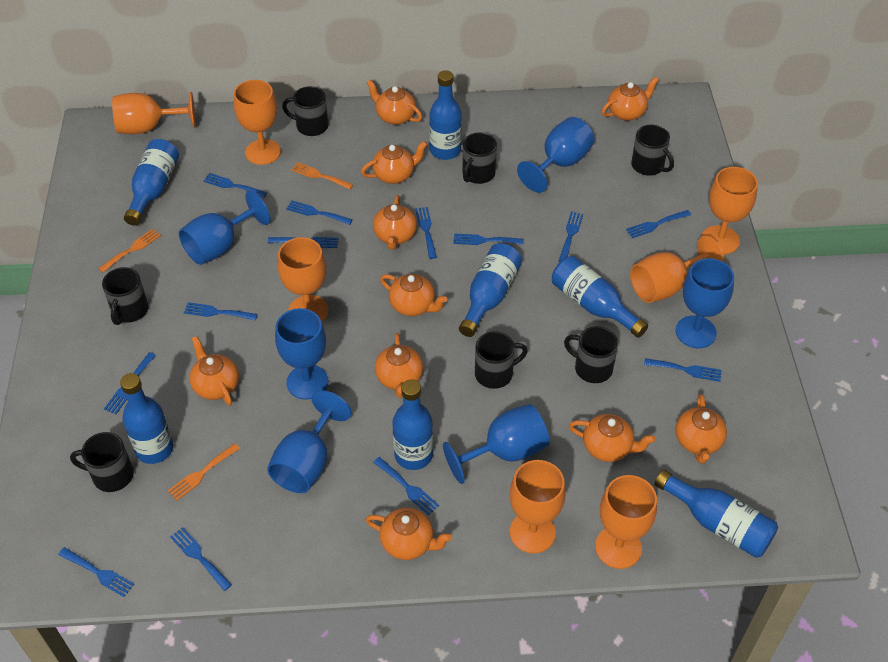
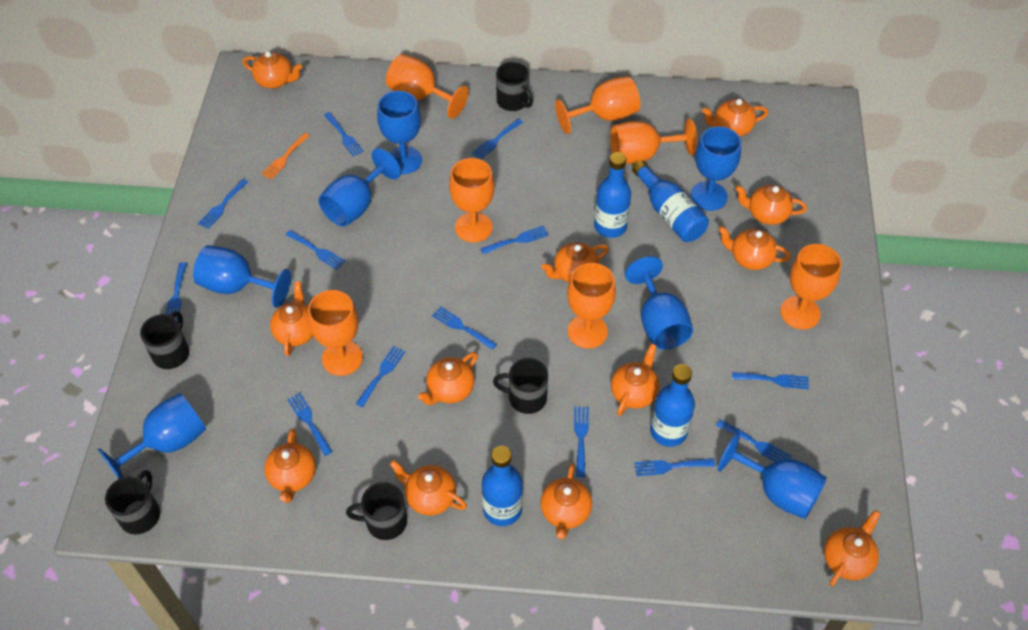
black mug: 7 -> 5
blue bottle: 7 -> 4
blue goblet: 6 -> 7
orange fork: 3 -> 1
orange teapot: 10 -> 12

